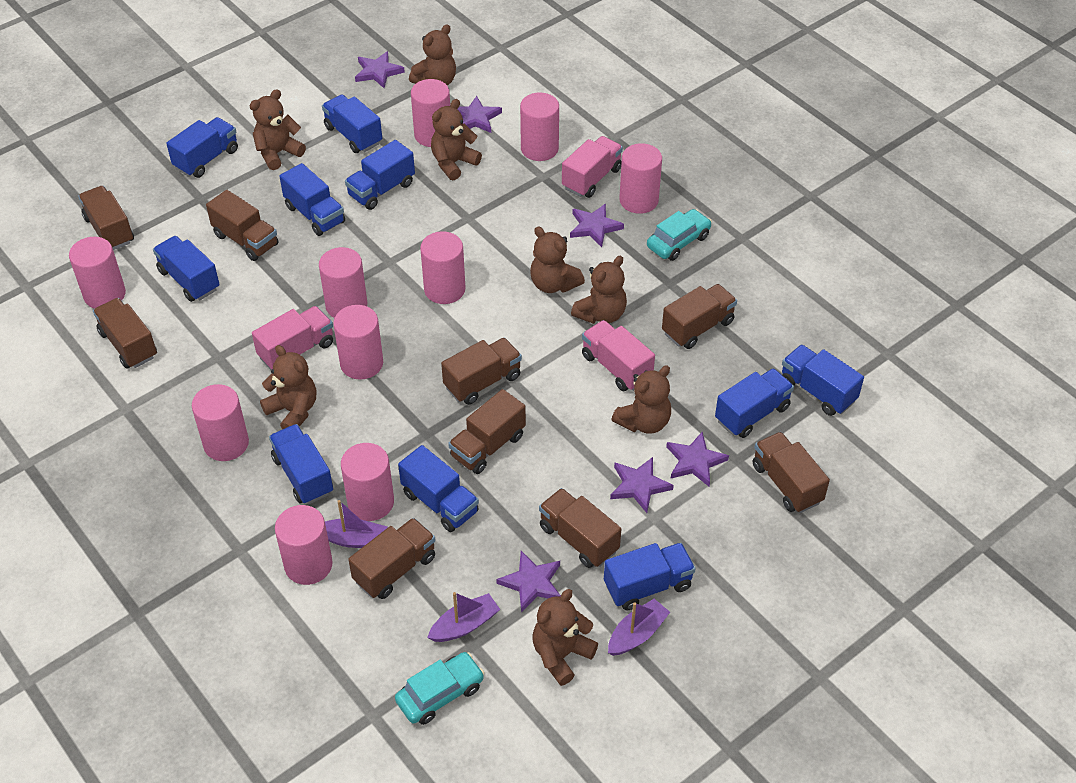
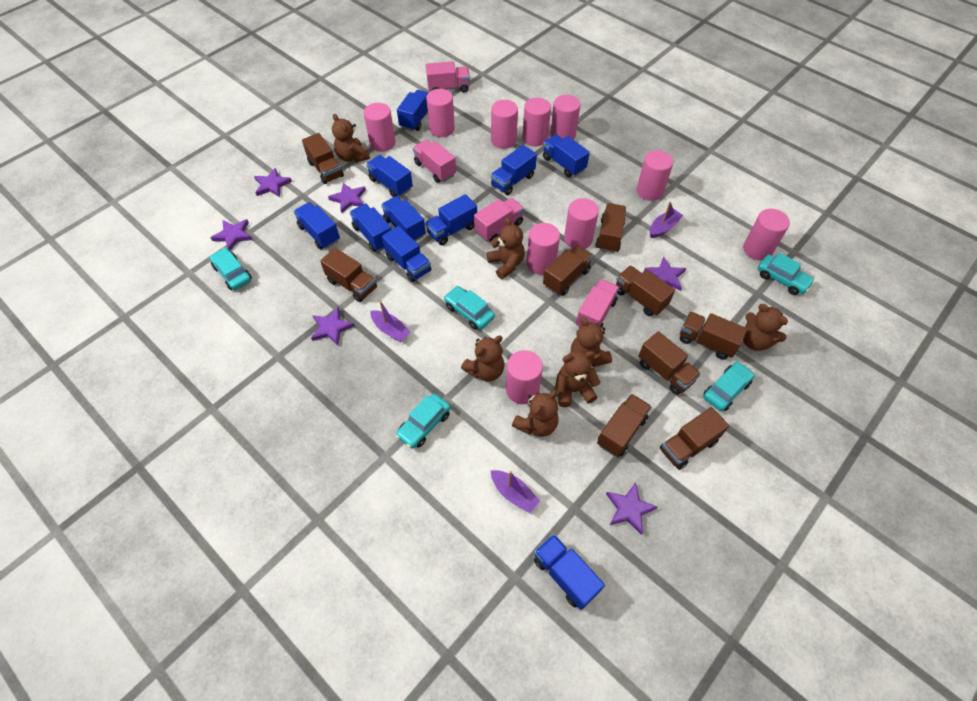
brown teddy bear: 8 -> 7
pink truck: 3 -> 4
turquoise car: 2 -> 5

